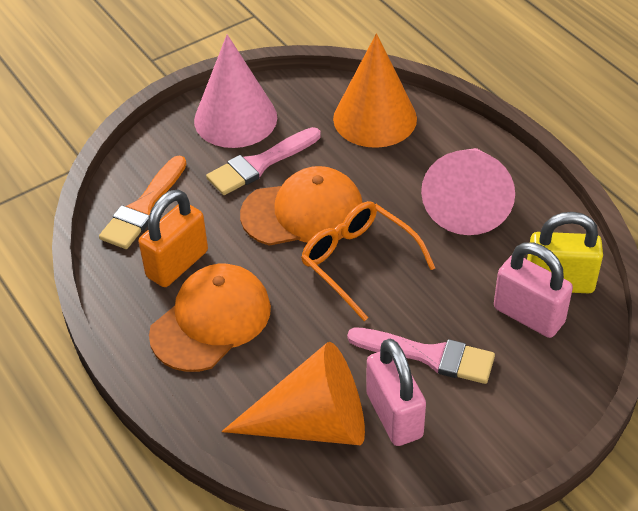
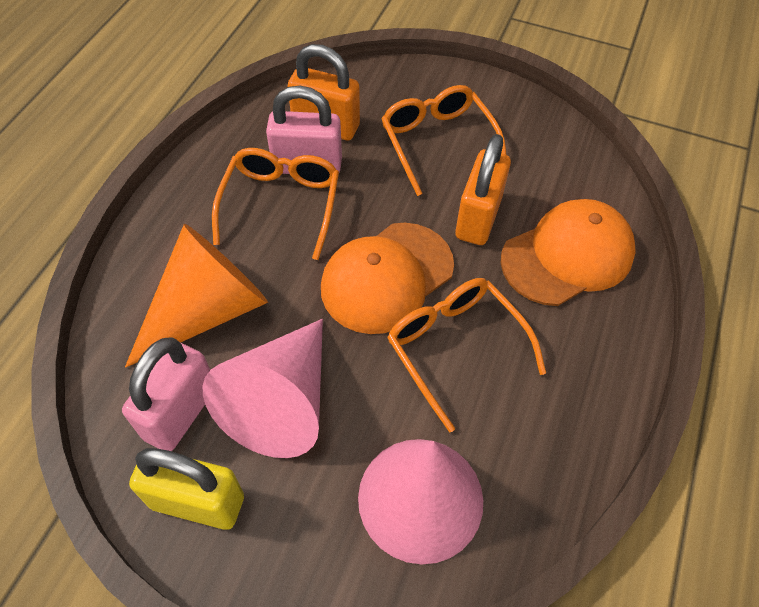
orange brush: 1 -> 0
orange cone: 2 -> 1
orange glasses: 1 -> 3
orange padlock: 1 -> 2
pink brush: 2 -> 0

